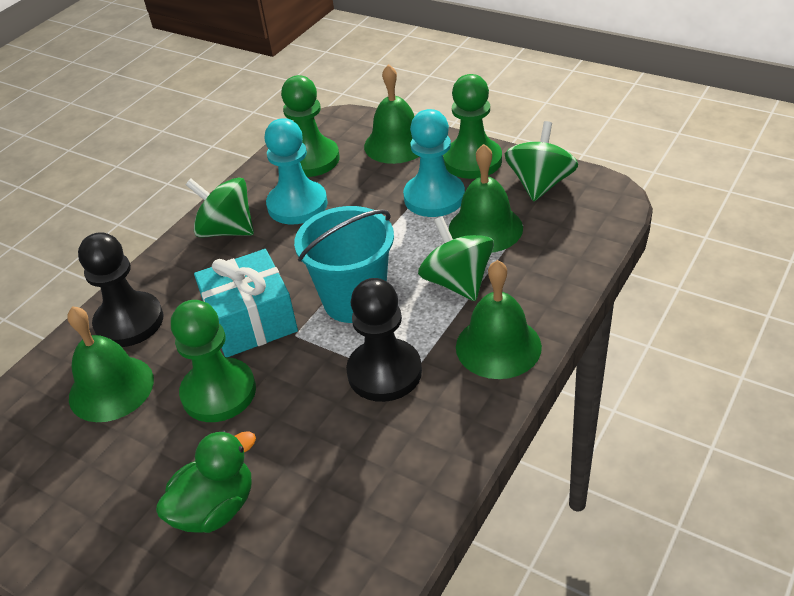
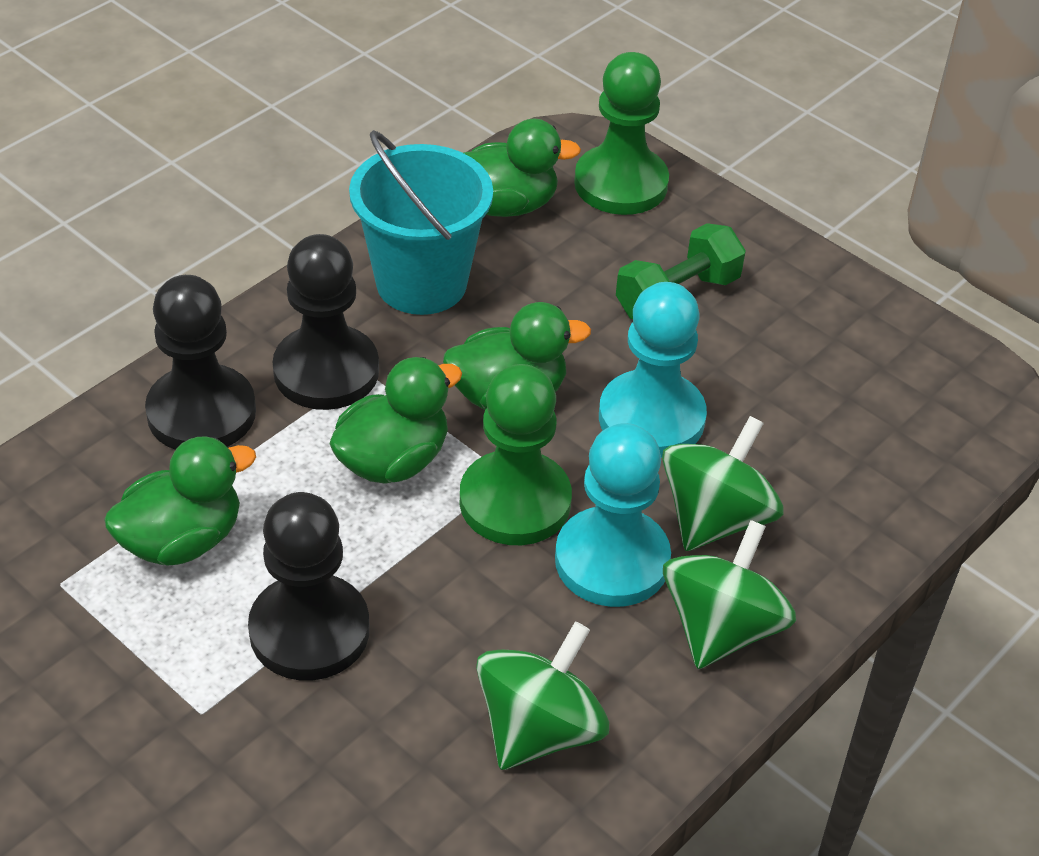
black pawn: 2 -> 3
green bell: 4 -> 0
green duck: 1 -> 4
green dumbbell: 0 -> 1
green pawn: 3 -> 2
turquoise gift: 1 -> 0

